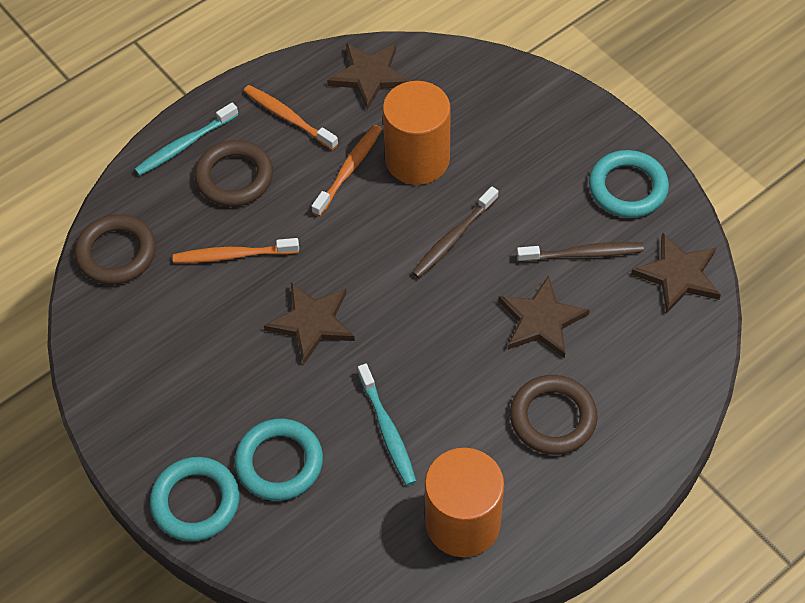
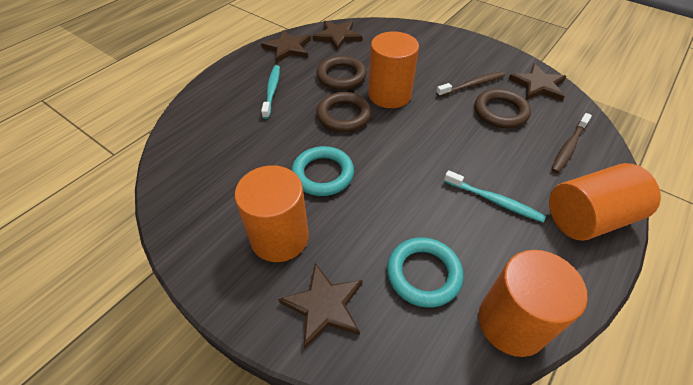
orange cylinder: 2 -> 4
orange toothbrush: 3 -> 0
turquoise ring: 3 -> 2

